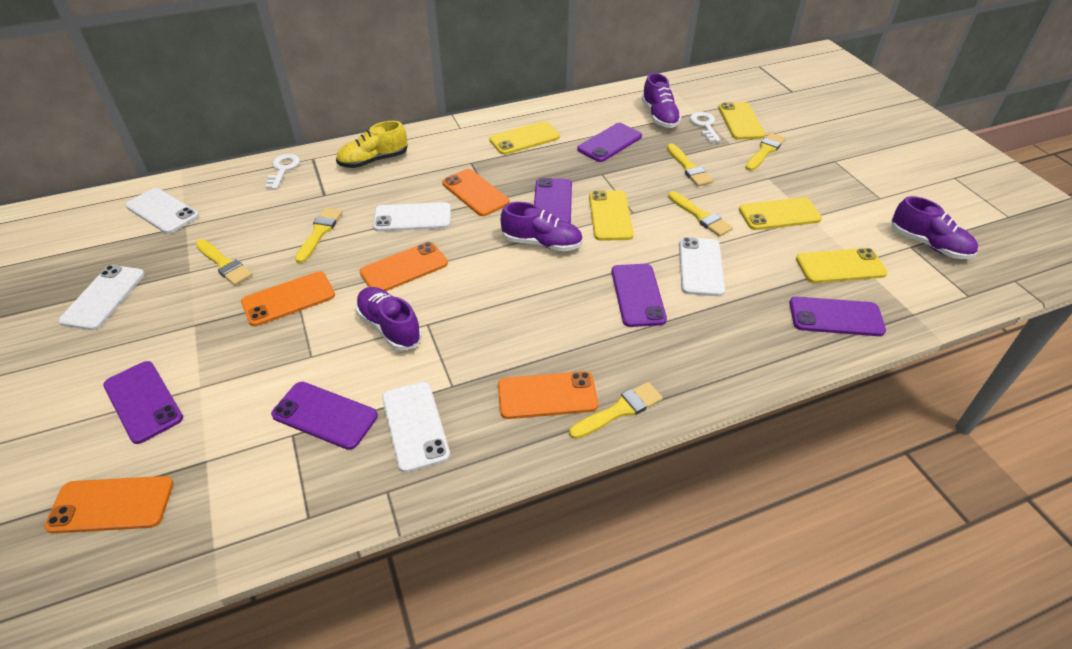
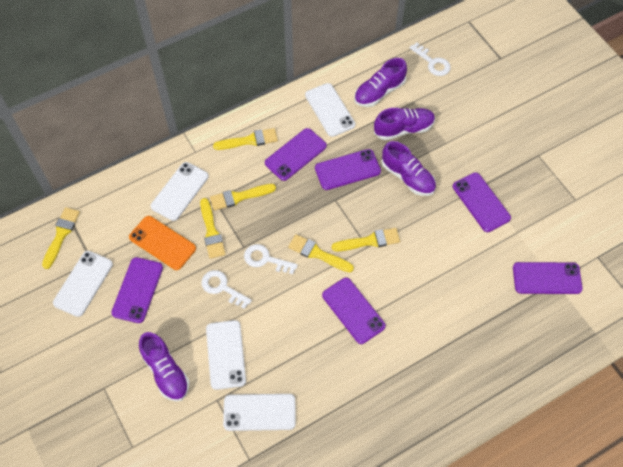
orange phone: 5 -> 1
white key: 2 -> 3
yellow phone: 5 -> 0
yellow shoe: 1 -> 0

